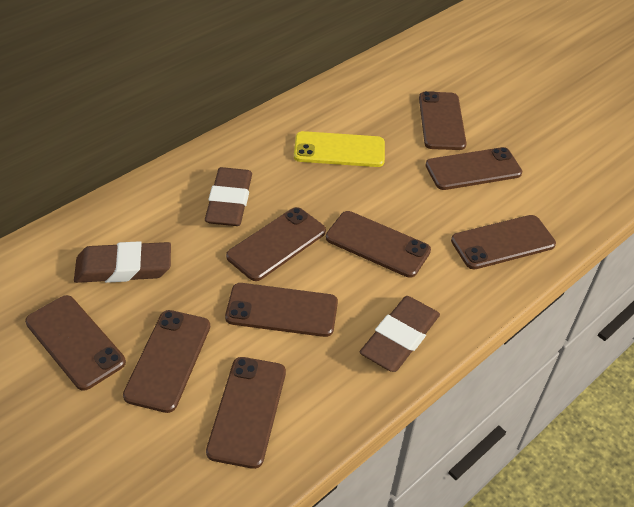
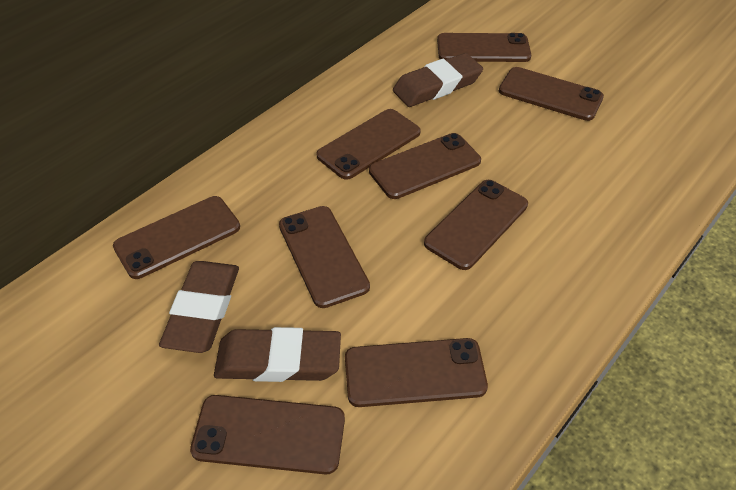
yellow phone: 1 -> 0

